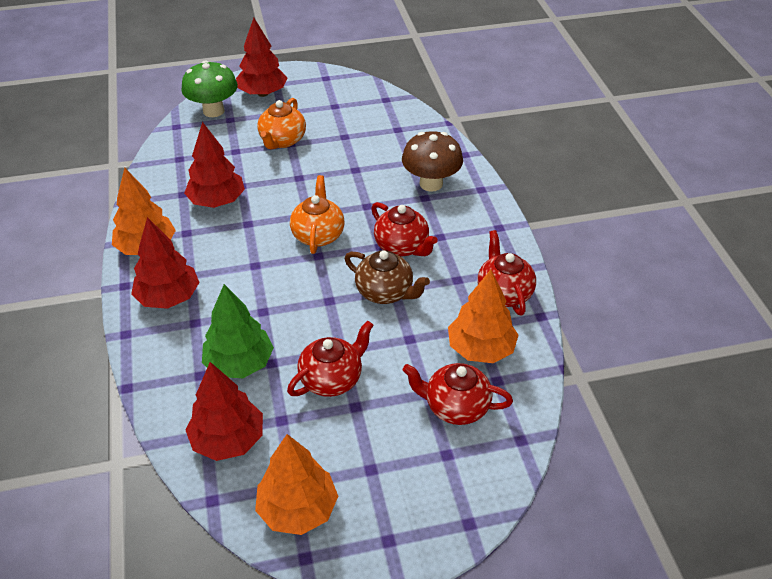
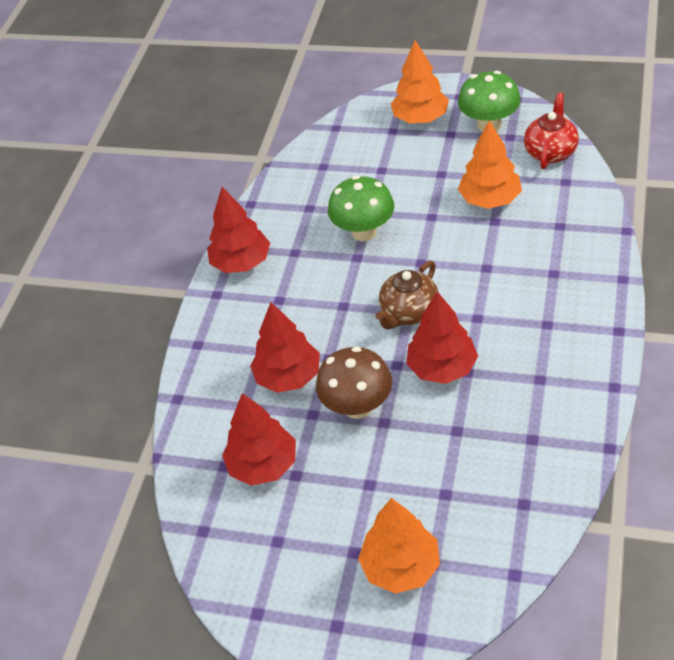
green mushroom: 1 -> 2
green tree: 1 -> 0
orange teapot: 2 -> 0
red teapot: 4 -> 1

